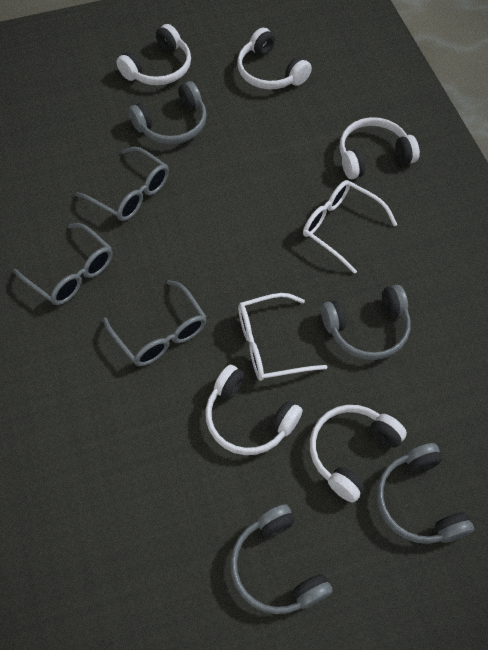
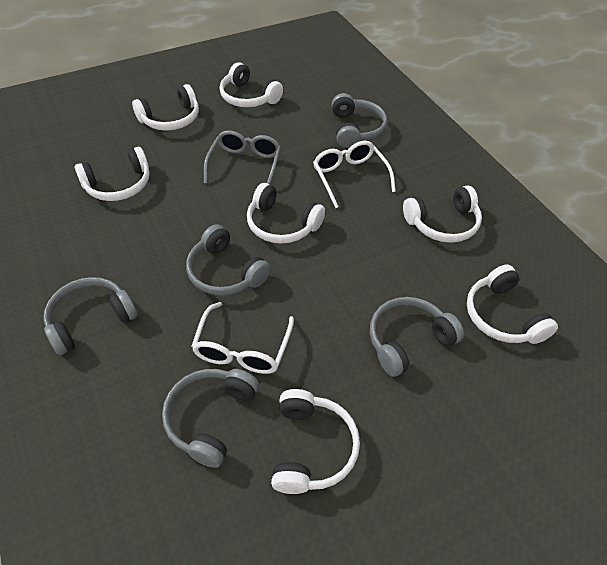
grey glasses: 3 -> 1
grey headphones: 4 -> 5
white headphones: 5 -> 7

